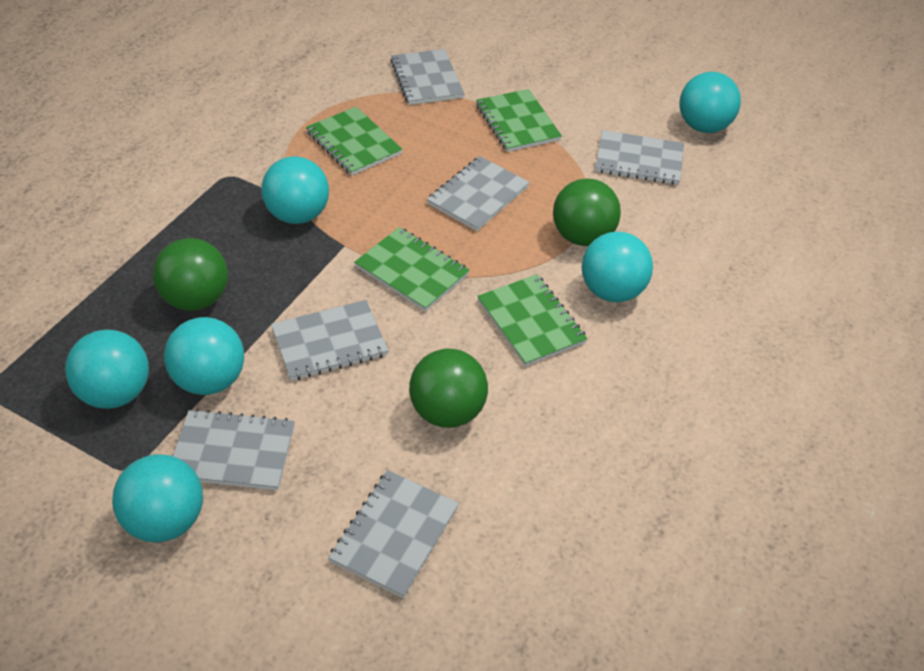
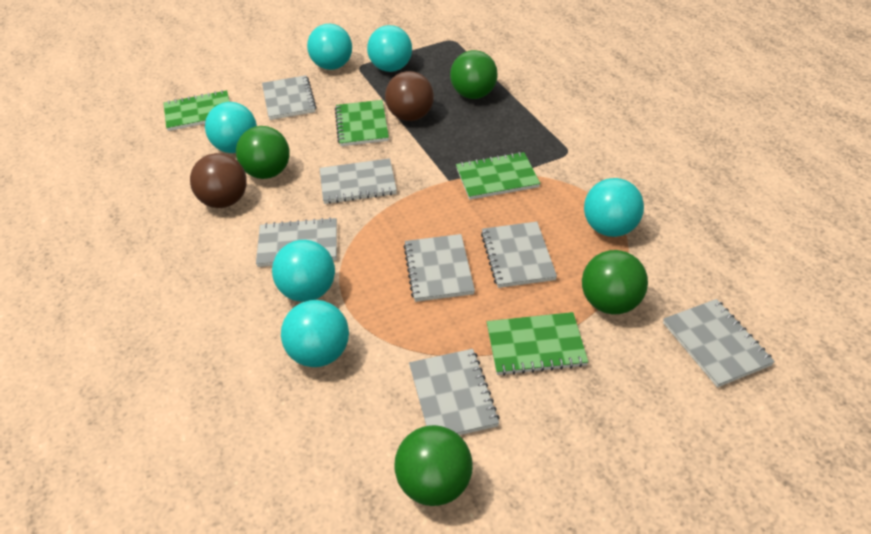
brown ball: 0 -> 2
green ball: 3 -> 4
grey notebook: 6 -> 7

